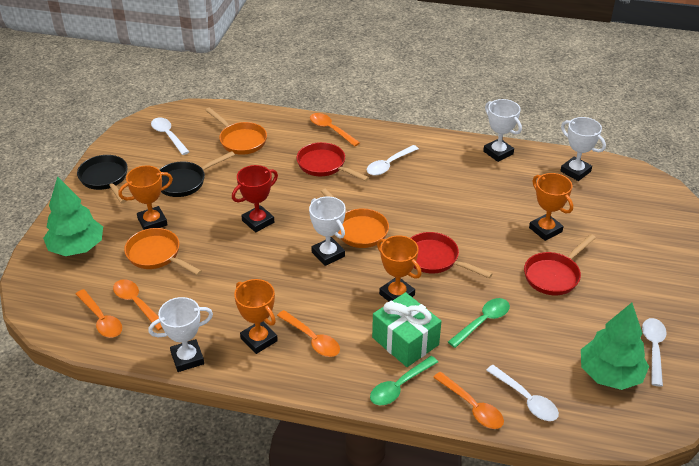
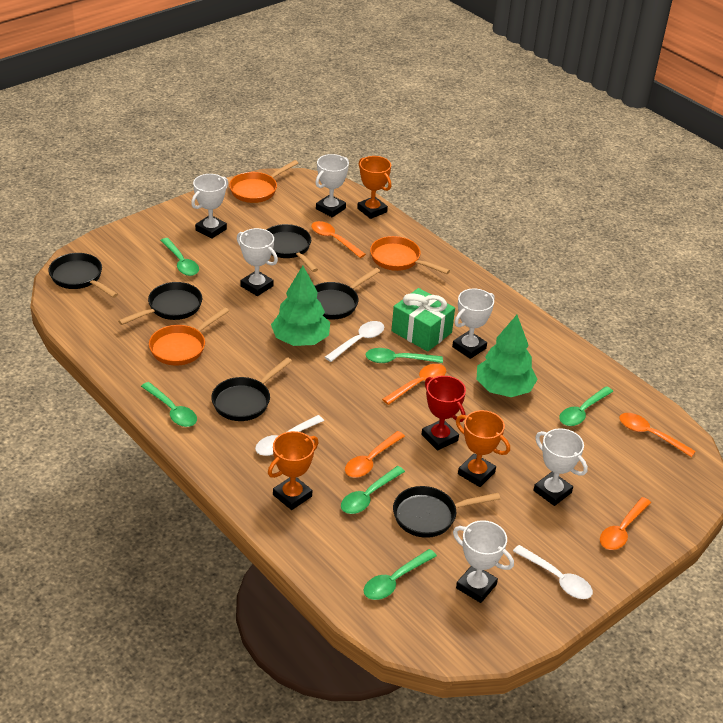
black pan: 2 -> 6
green spoon: 2 -> 6
orange trophy: 4 -> 3
red pan: 3 -> 0
white spoon: 4 -> 3
white trophy: 4 -> 6

